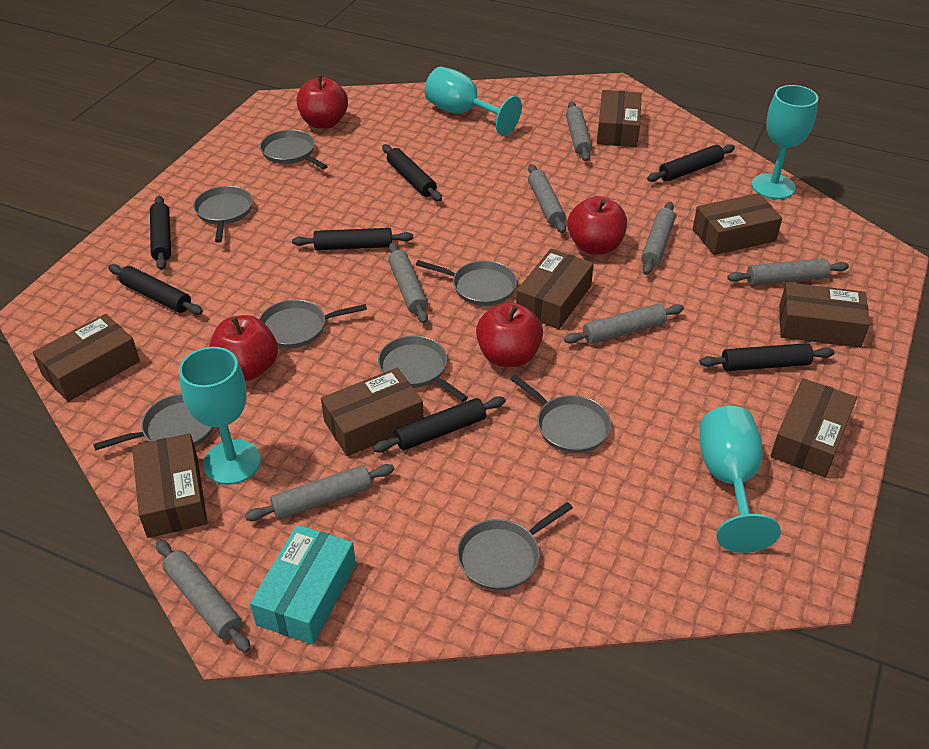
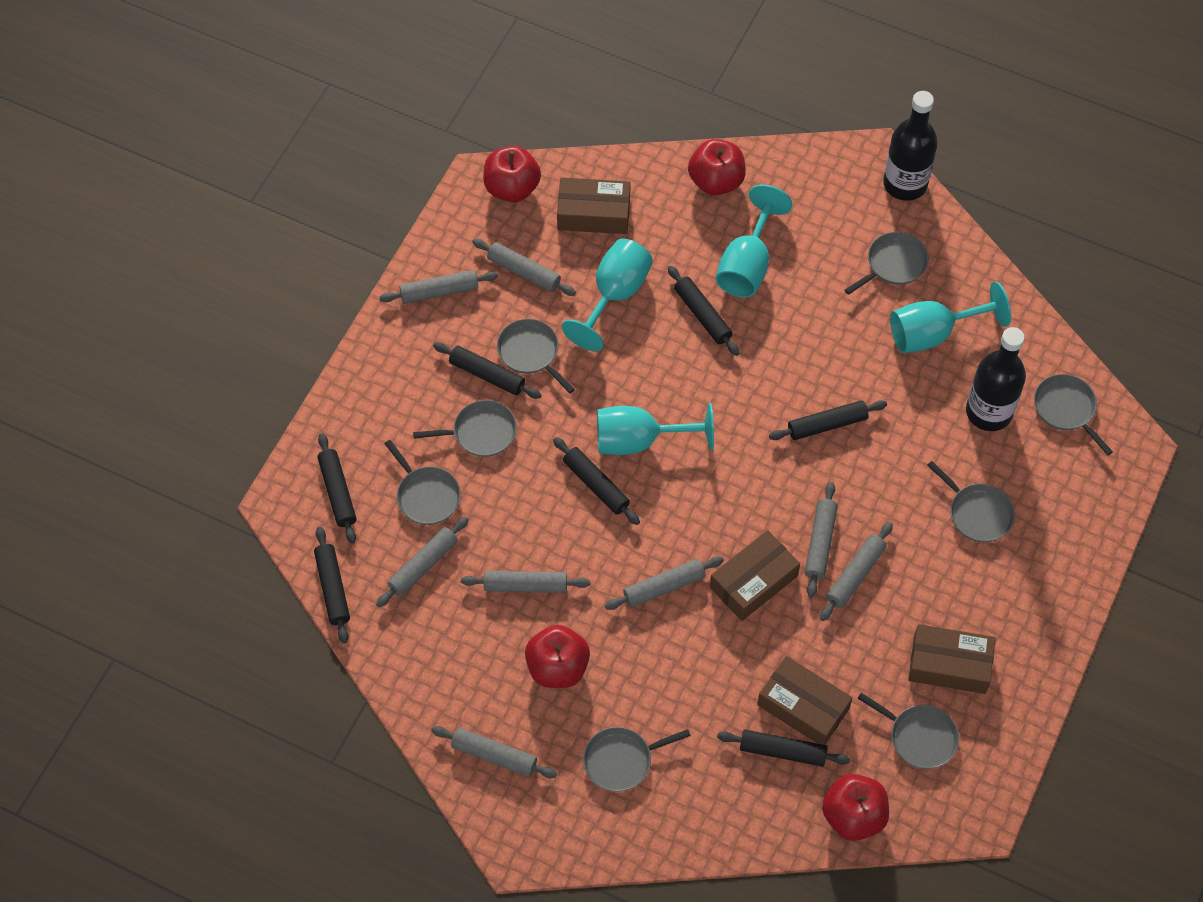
black bottle: 0 -> 2
brown box: 8 -> 4
turquoise box: 1 -> 0

